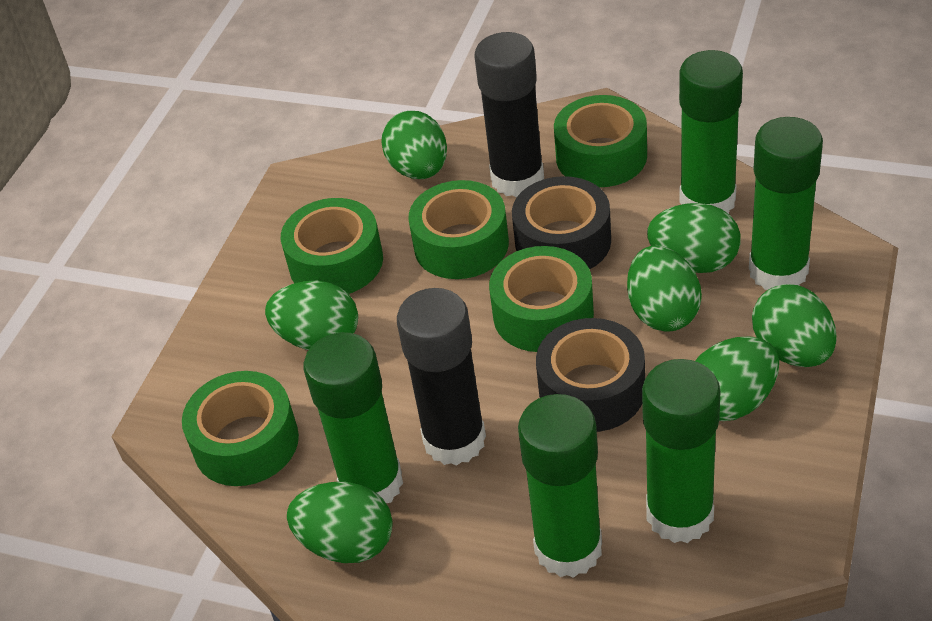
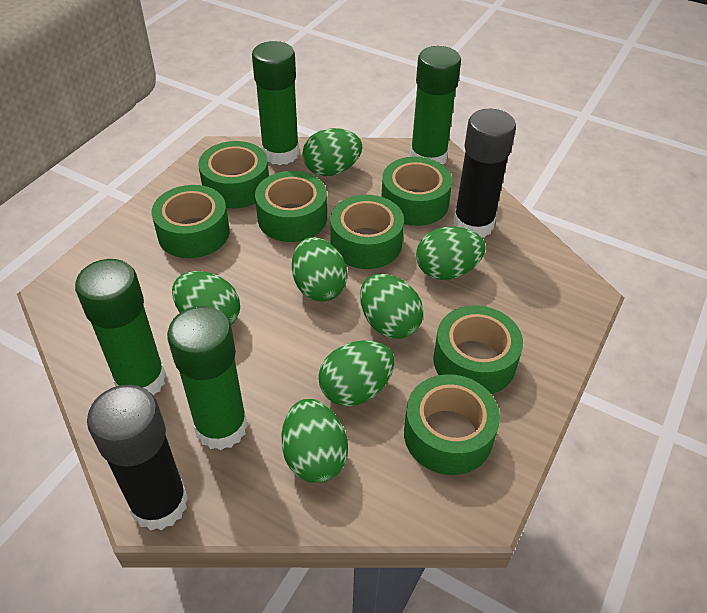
black tape: 2 -> 0
green glue stick: 5 -> 4
green tape: 5 -> 7

